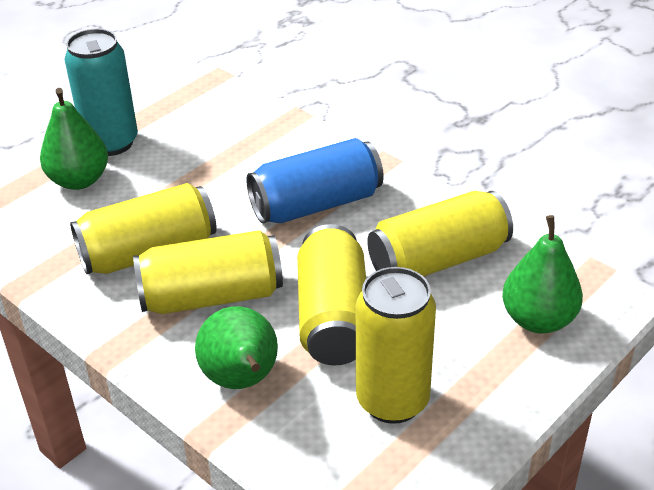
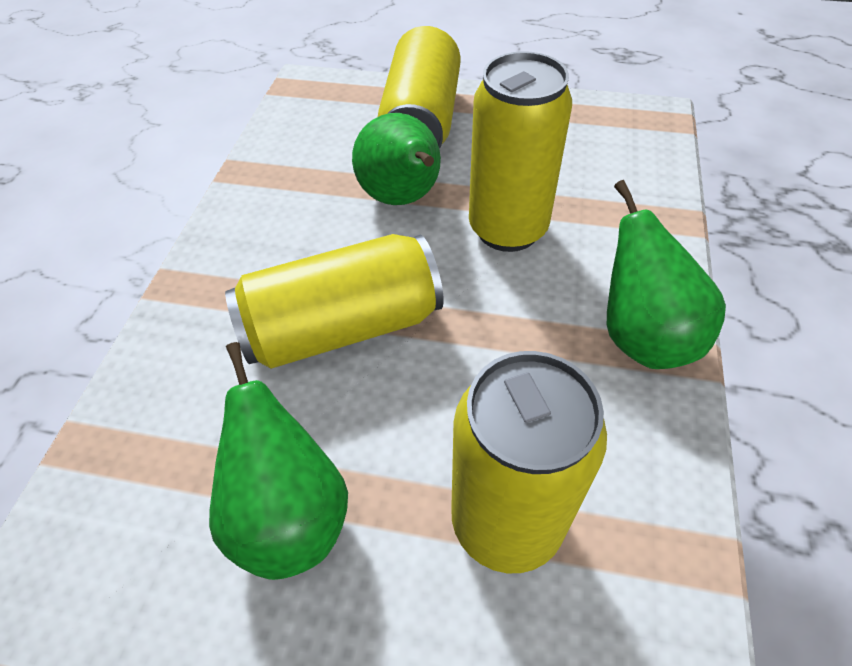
blue can: 1 -> 0
turquoise can: 1 -> 0
yellow can: 5 -> 4

